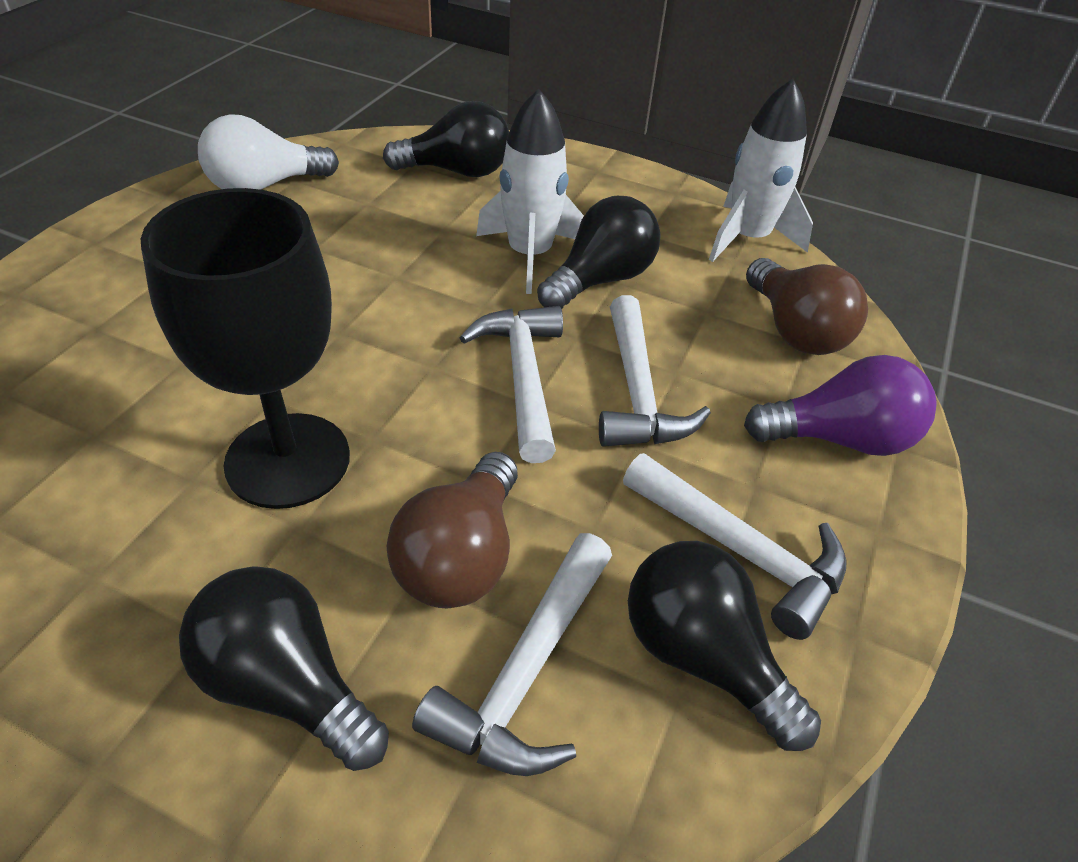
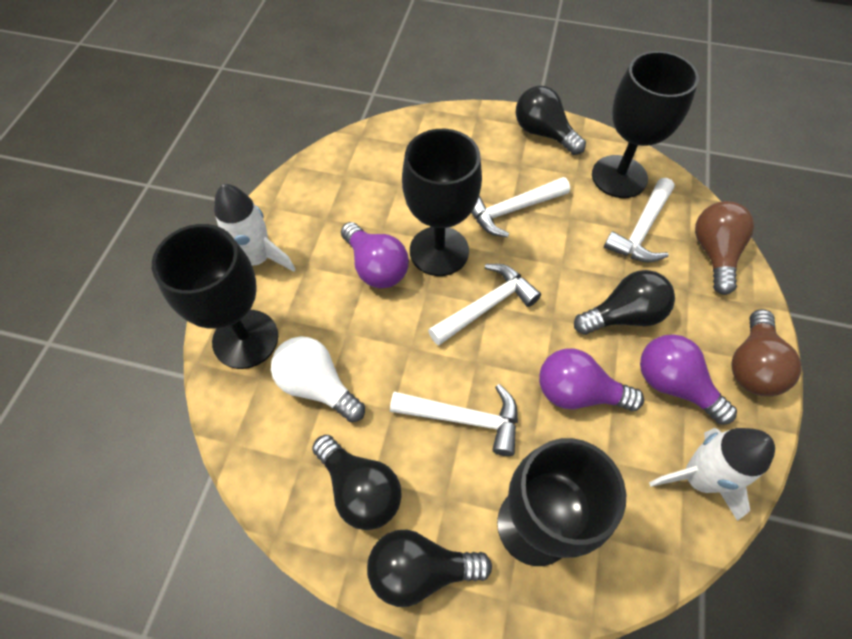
black goblet: 1 -> 4
purple light bulb: 1 -> 3

